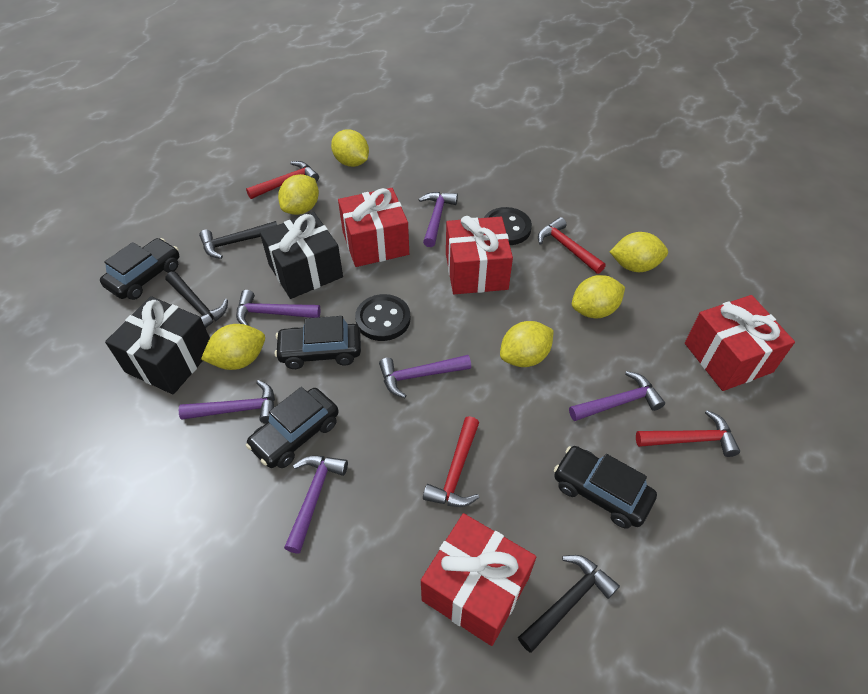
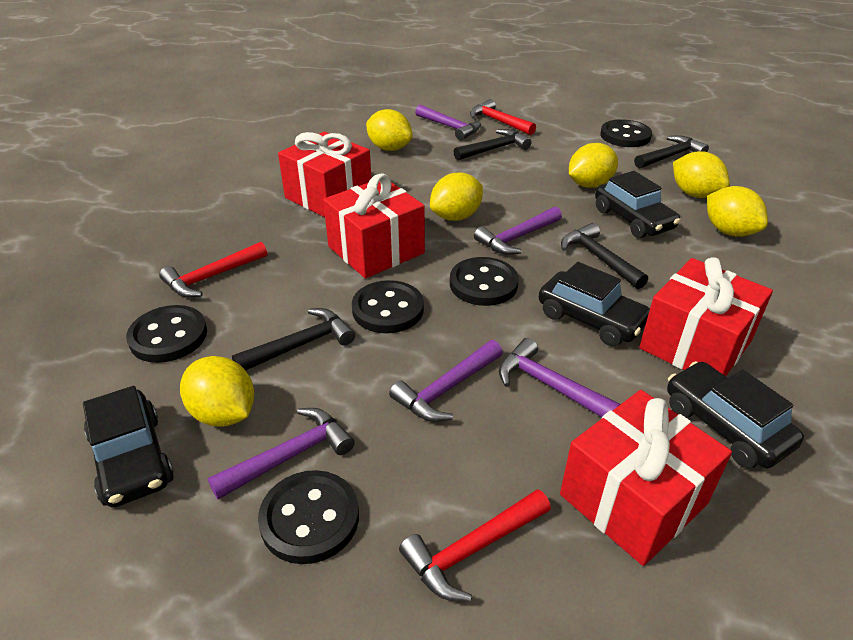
black button: 2 -> 5
black gift: 2 -> 0
black hammer: 3 -> 4
purple hammer: 6 -> 5
red hammer: 4 -> 3

